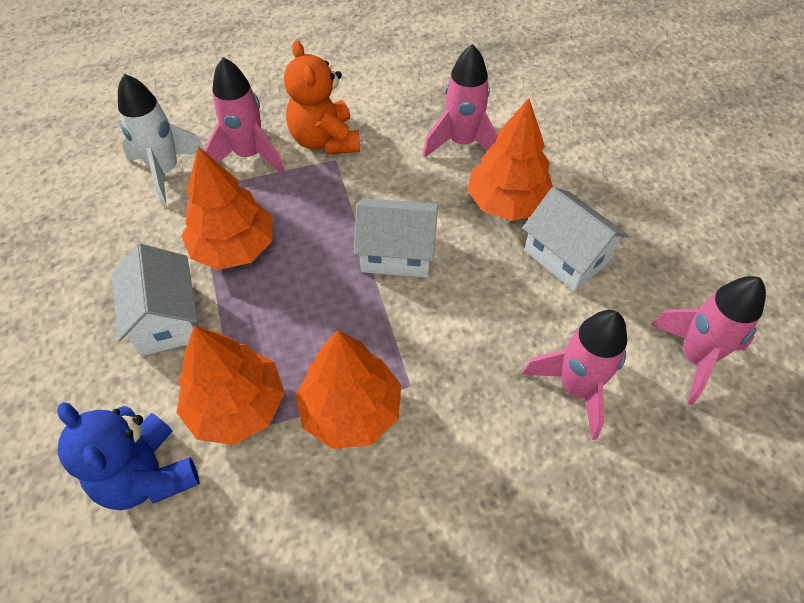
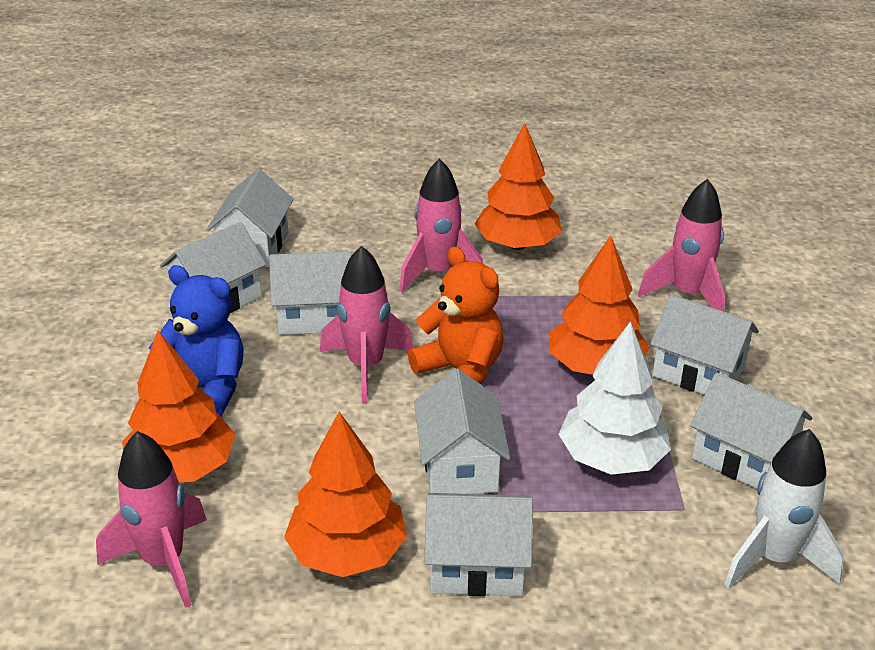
white house: 3 -> 7
white tree: 0 -> 1

